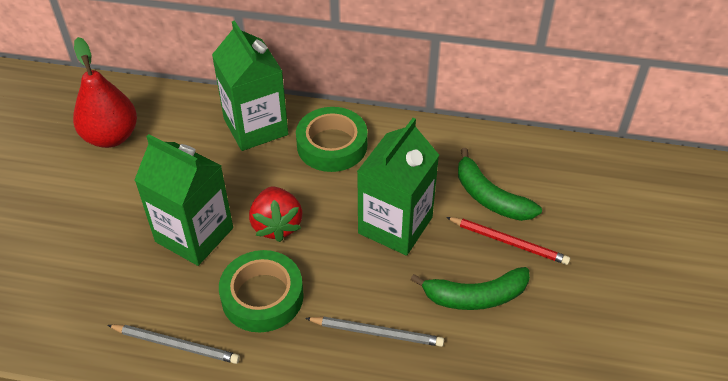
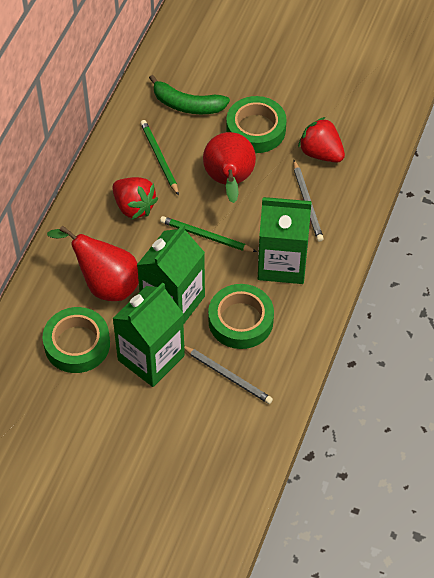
green banana: 2 -> 1
green pencil: 0 -> 2
green tape: 2 -> 3
red pear: 1 -> 2
red pencil: 1 -> 0
red strawberry: 1 -> 2

